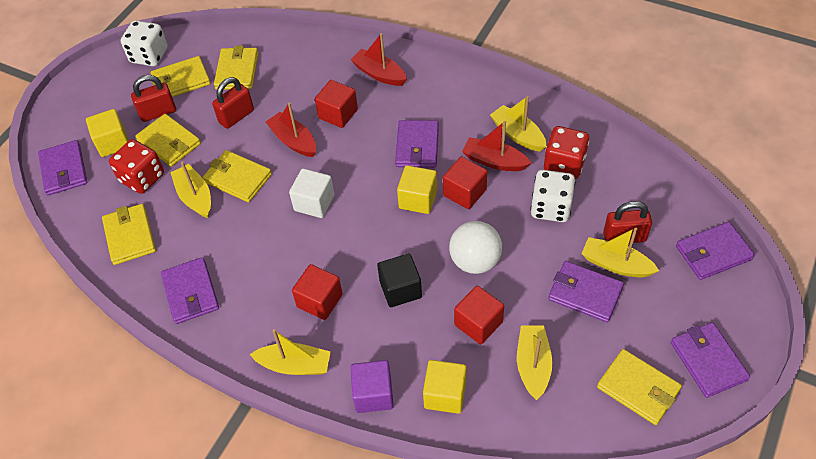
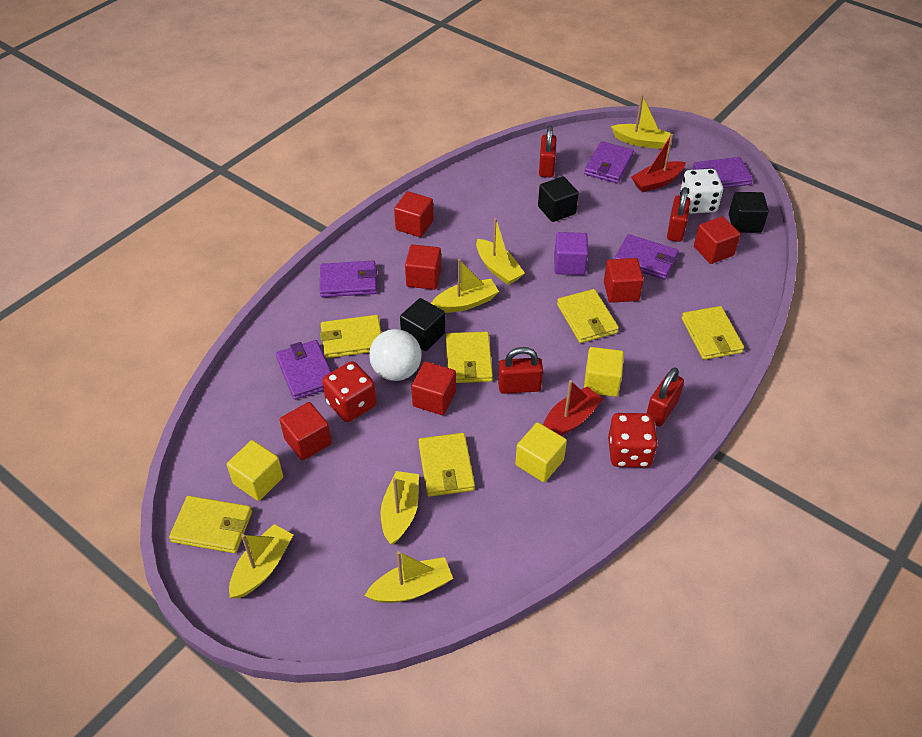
black cube: 1 -> 3
purple wallet: 6 -> 5
red boat: 3 -> 2
red cube: 4 -> 6
red padlock: 3 -> 4
white cube: 1 -> 0
white dice: 2 -> 1
yellow boat: 5 -> 6

